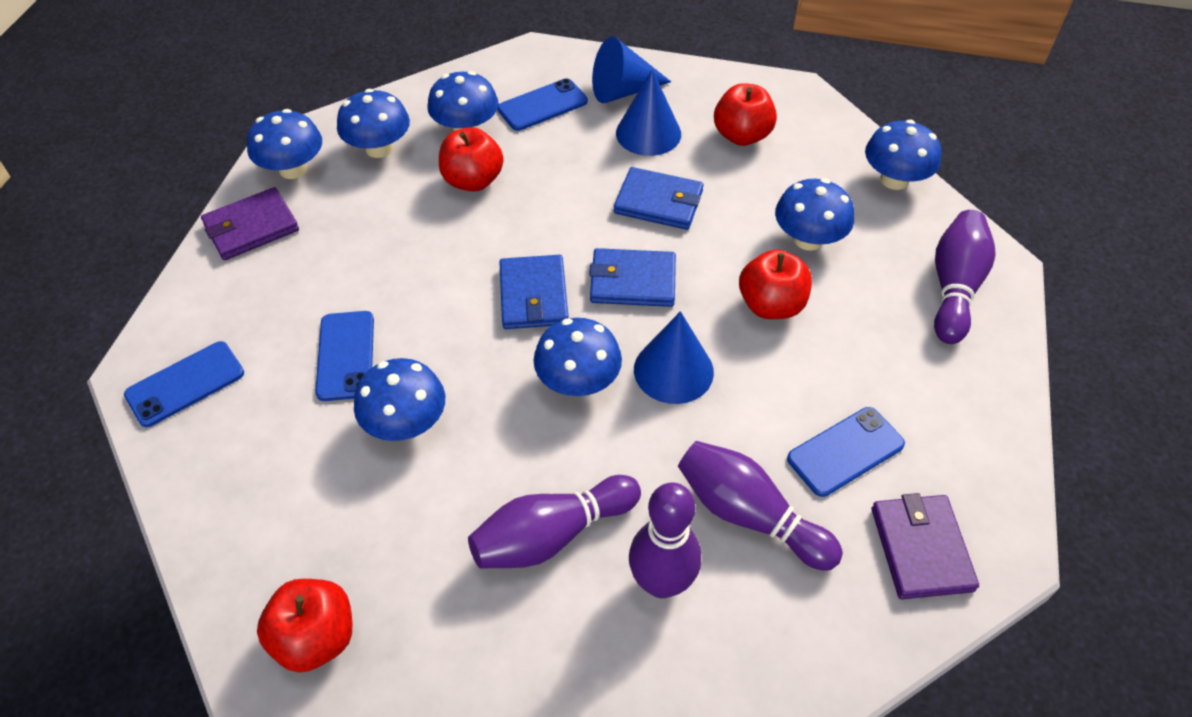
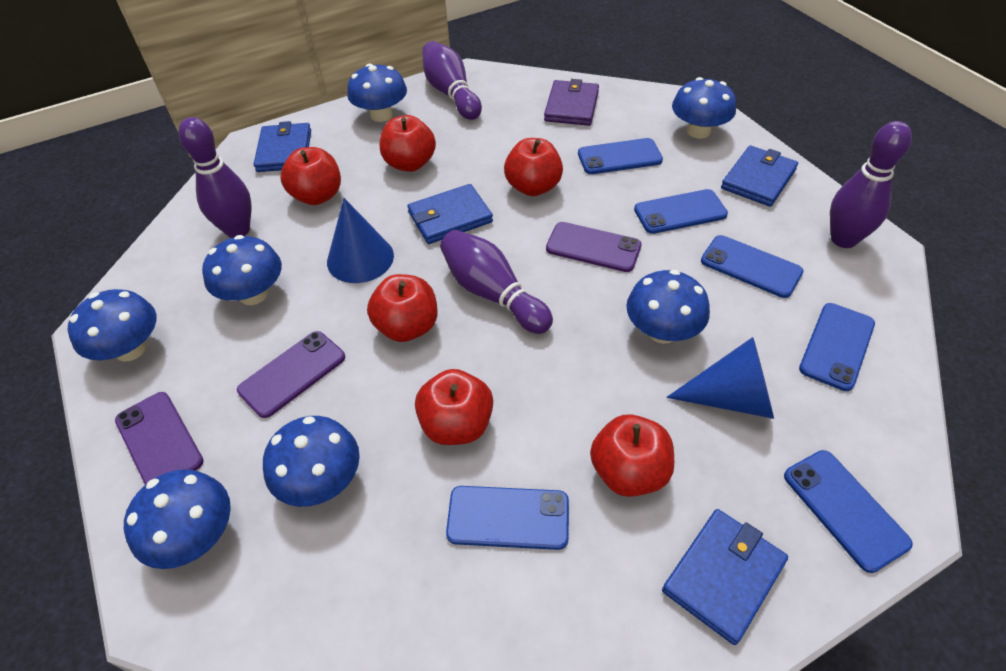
blue cone: 3 -> 2
blue phone: 4 -> 6
blue wallet: 3 -> 4
purple phone: 0 -> 3
purple wallet: 2 -> 1
red apple: 4 -> 6

